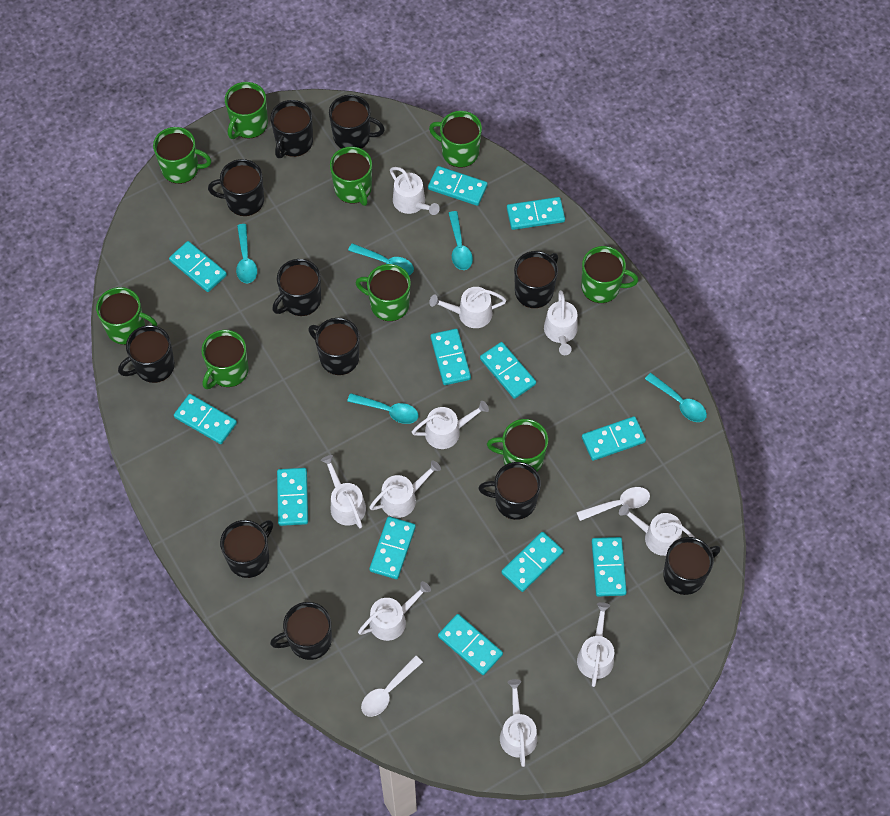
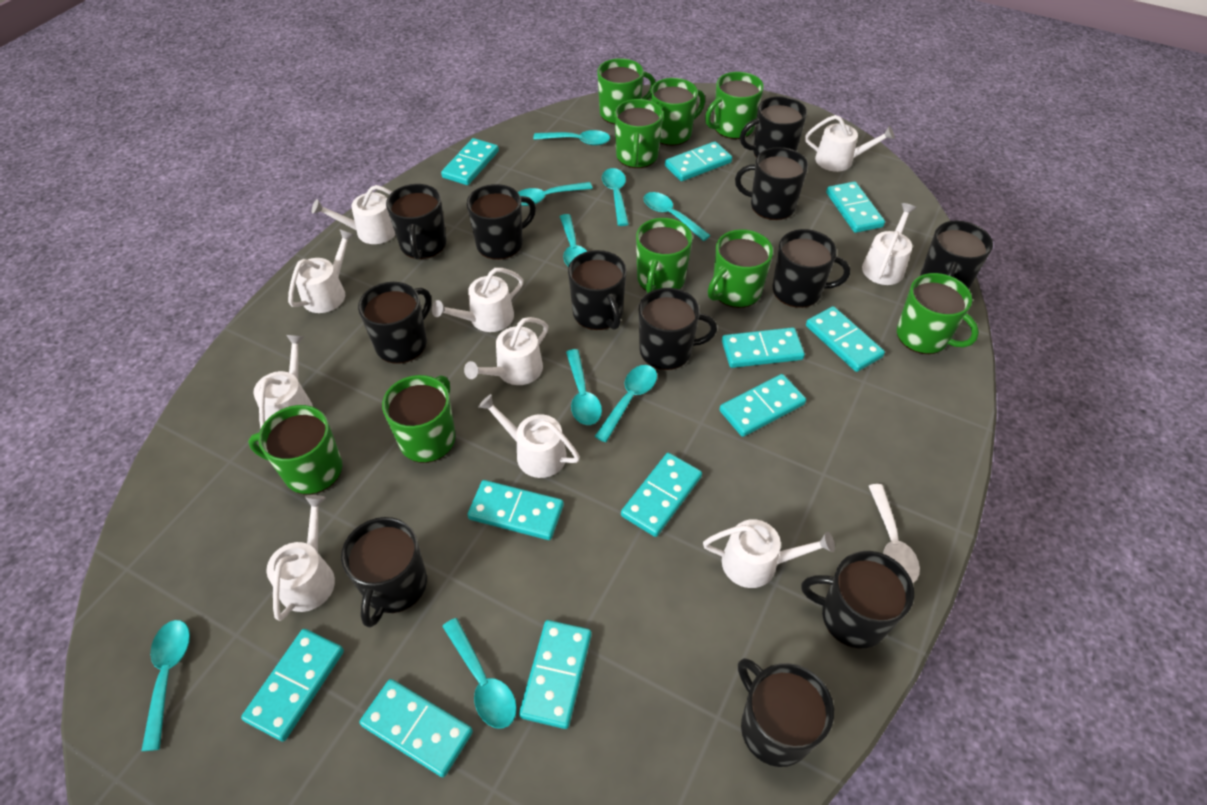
black mug: 11 -> 12
turquoise domino: 12 -> 11
turquoise spoon: 5 -> 9
white spoon: 2 -> 1

